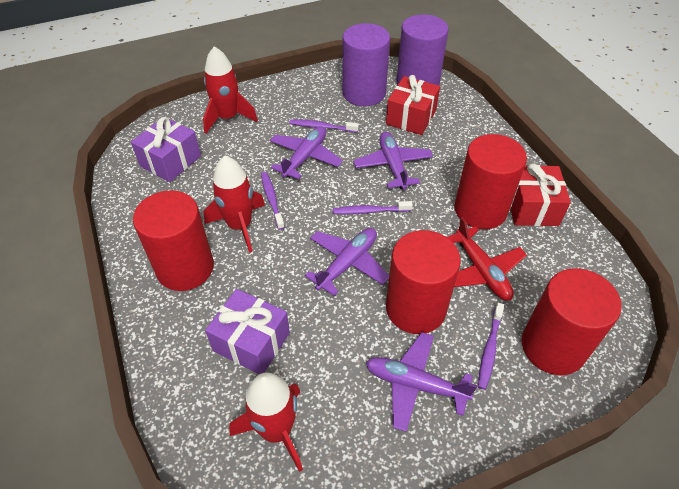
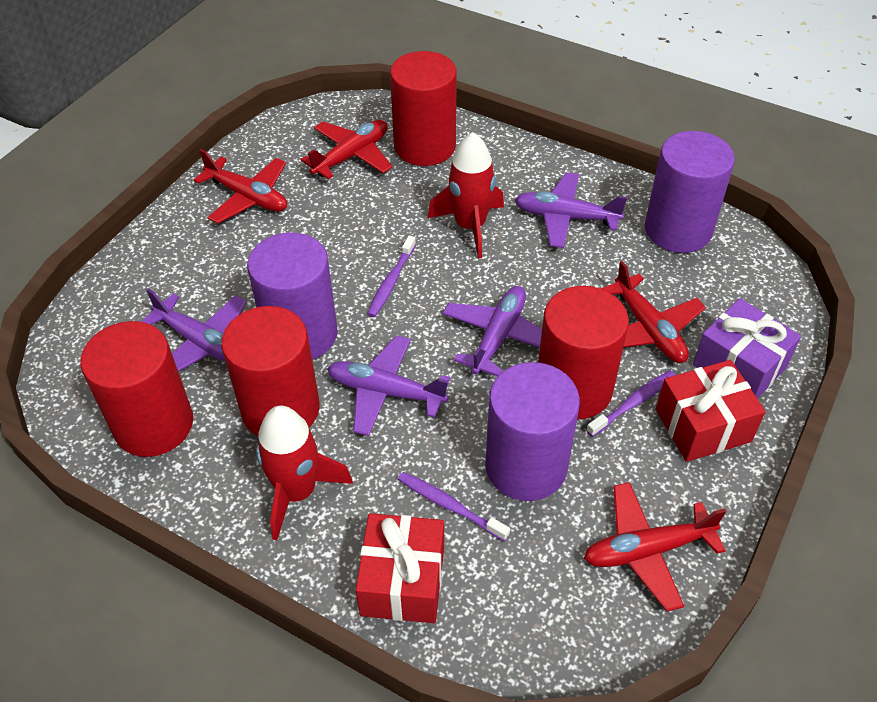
purple cylinder: 2 -> 3
purple gift: 2 -> 1
purple toothbrush: 4 -> 3
red plane: 1 -> 4
red rocket: 3 -> 2

